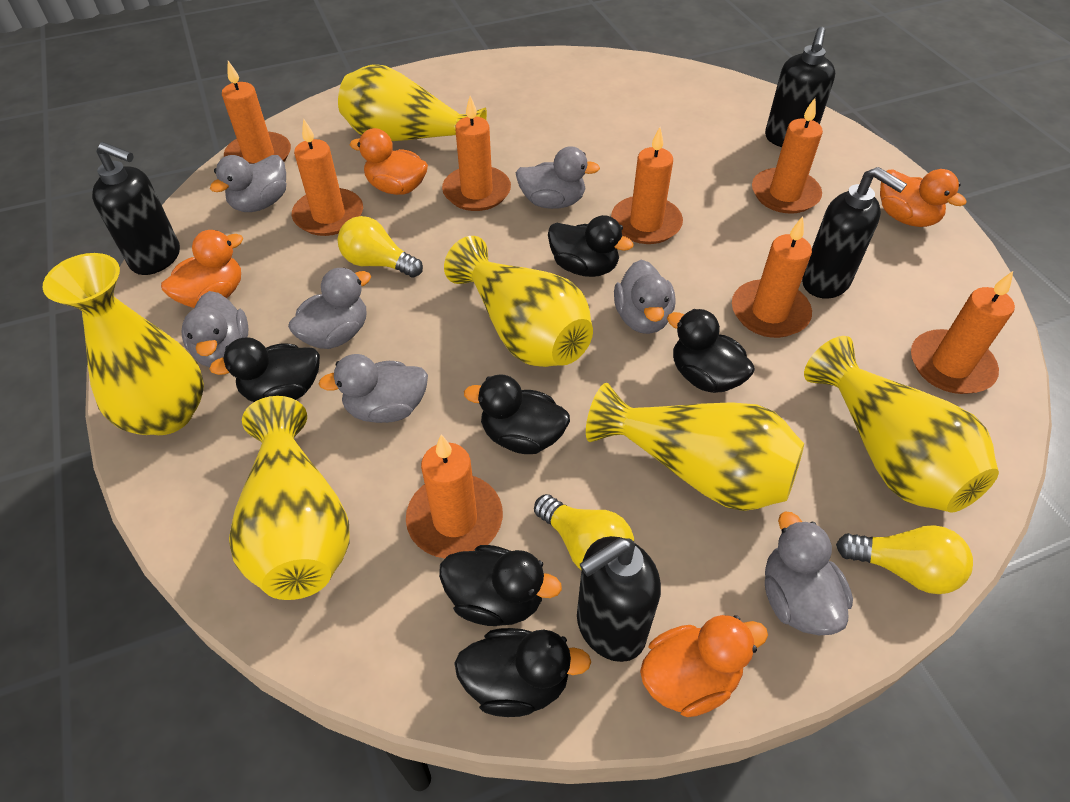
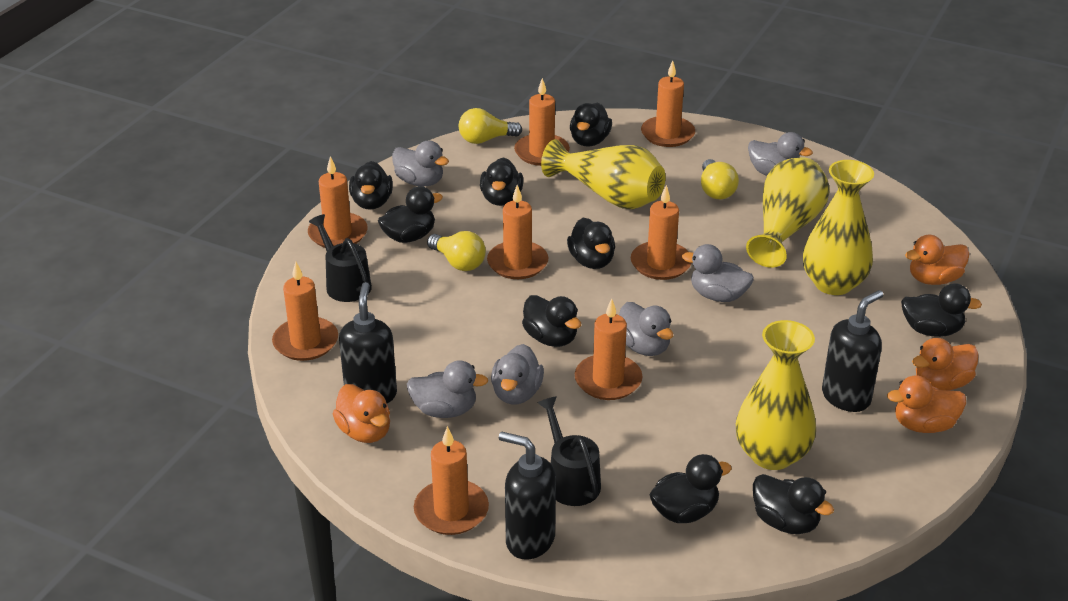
black duck: 6 -> 9
black soap dispenser: 4 -> 3
black watering can: 0 -> 2
grey duck: 7 -> 6
yellow vase: 6 -> 4

